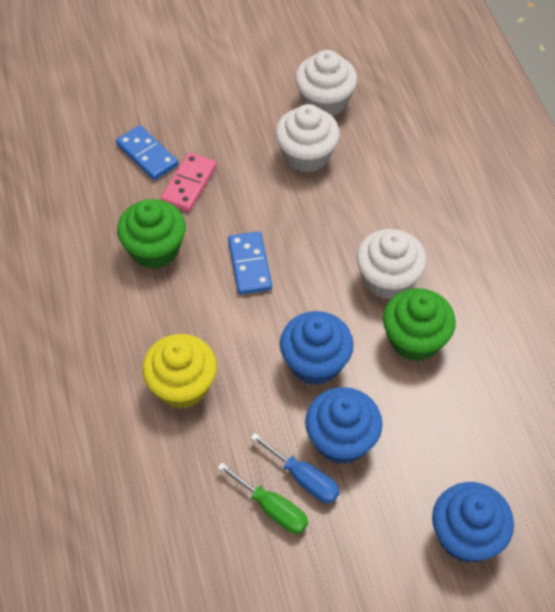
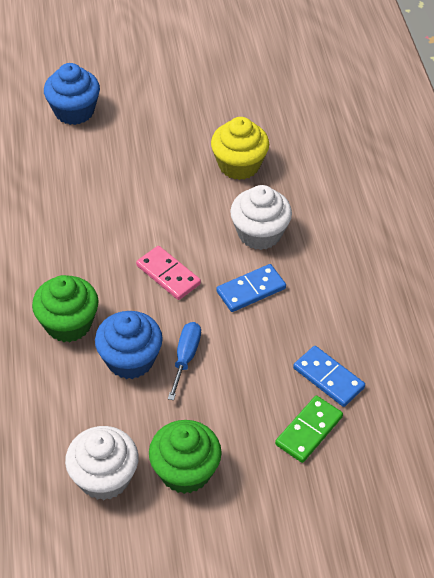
blue cupcake: 3 -> 2
green domino: 0 -> 1
green screwdriver: 1 -> 0
white cupcake: 3 -> 2

